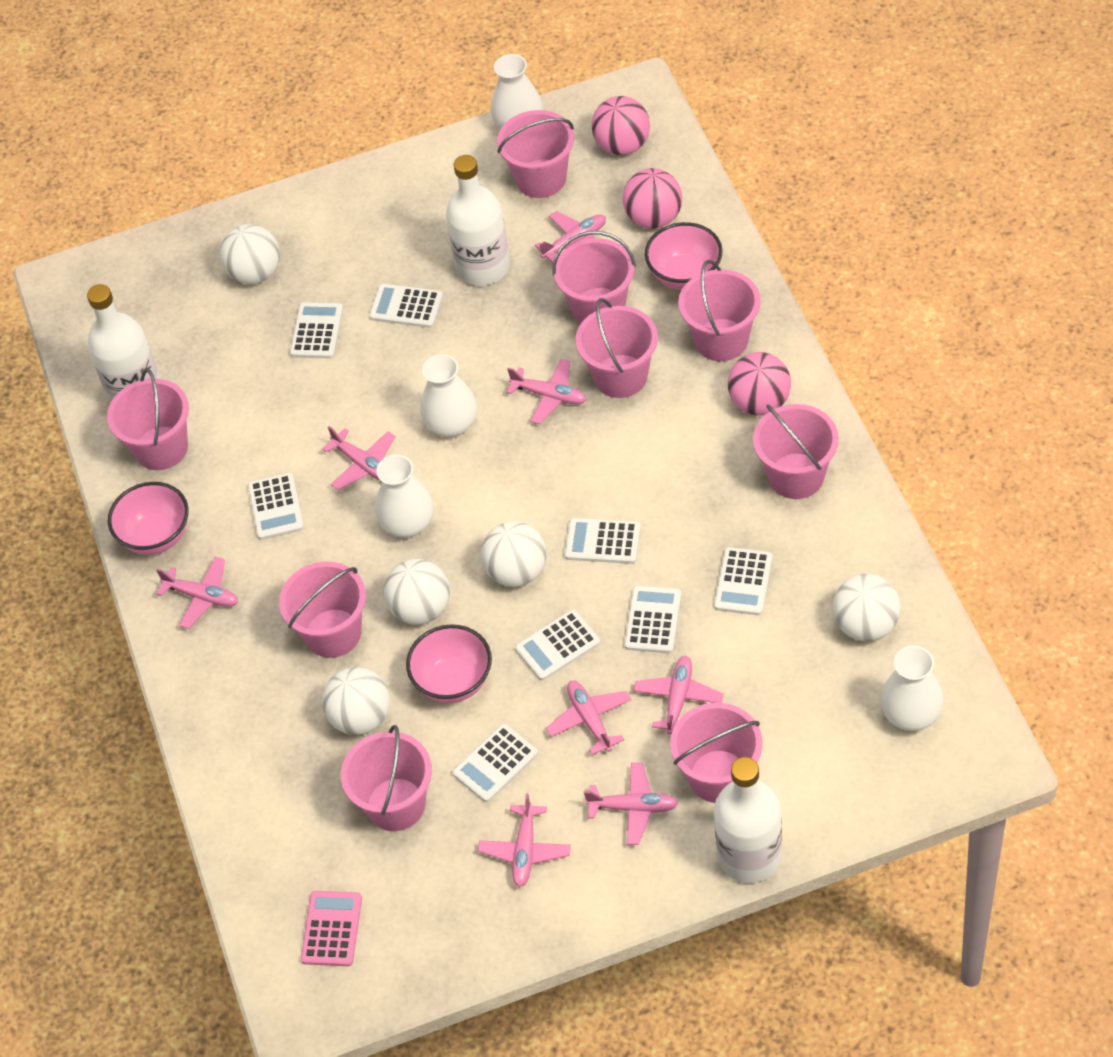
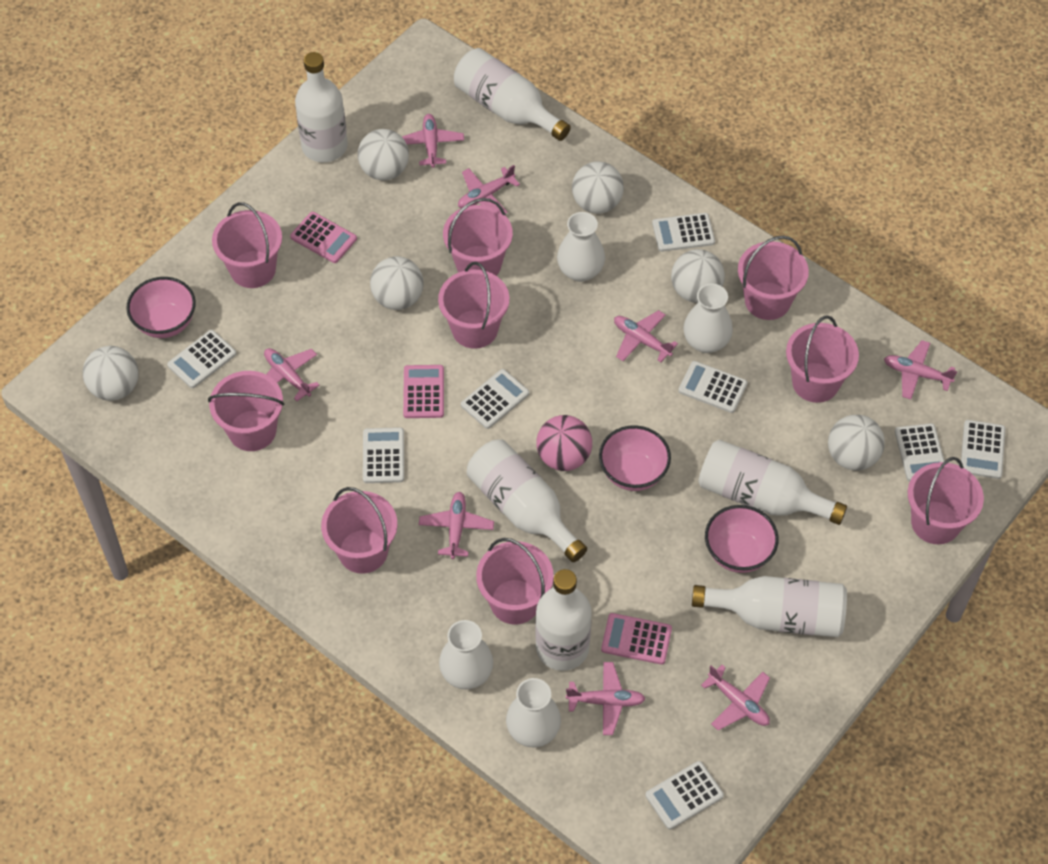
pink ball: 3 -> 1
pink calculator: 1 -> 3
white ball: 5 -> 6
white bottle: 3 -> 6

